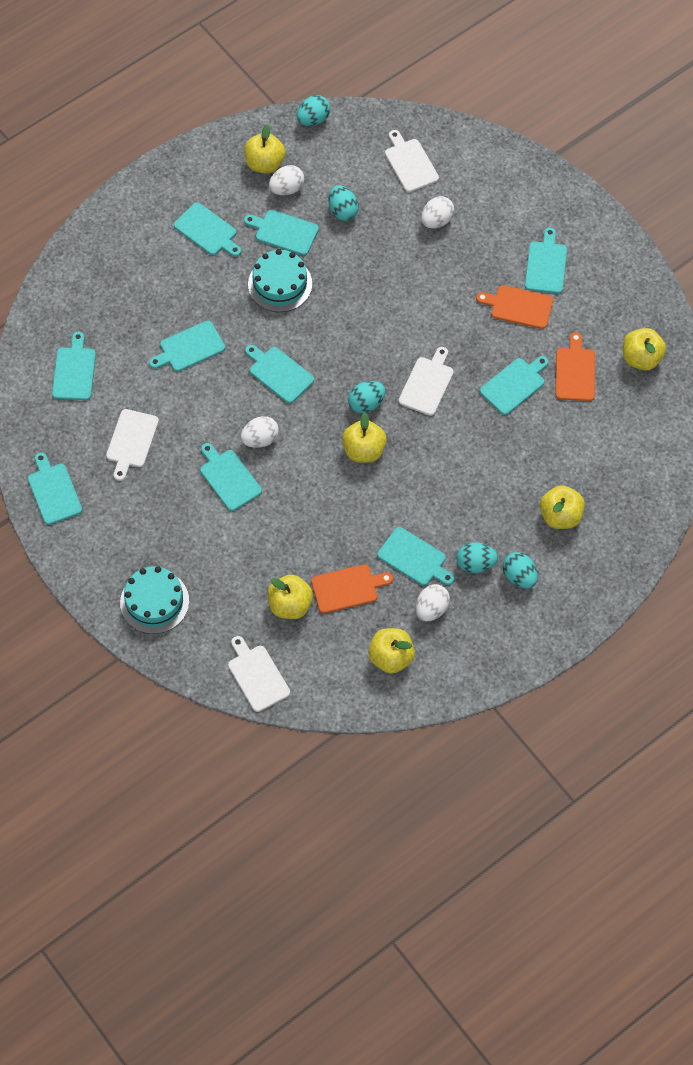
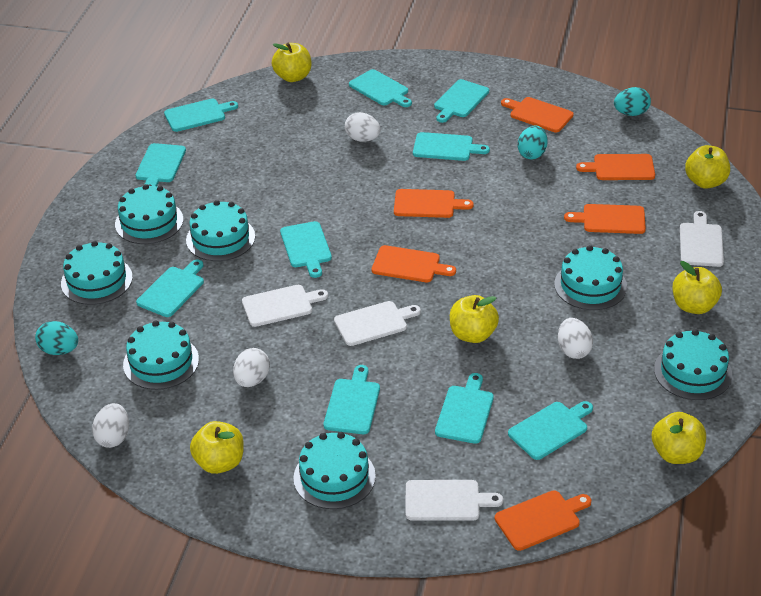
orange cutting board: 3 -> 6
turquoise cake: 2 -> 7
turquoise egg: 5 -> 3

